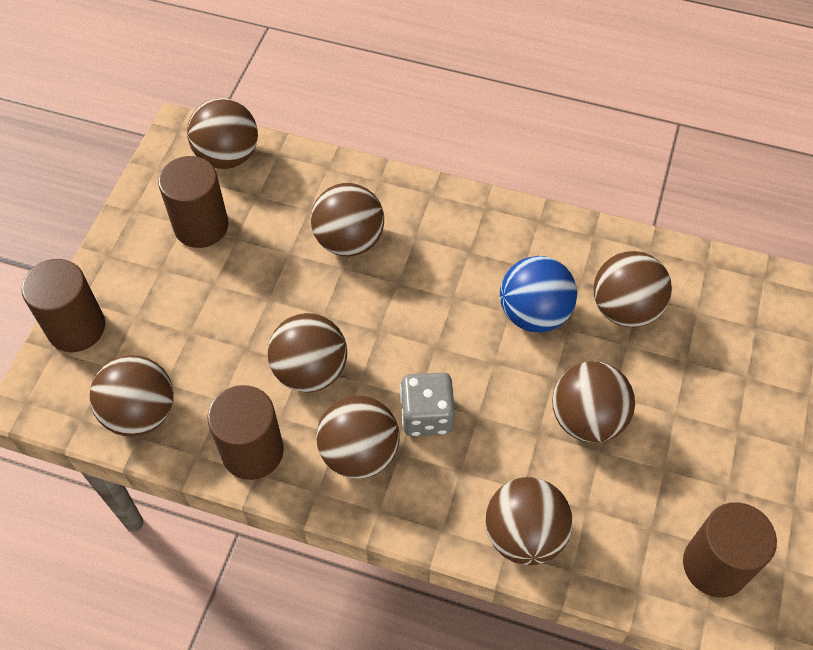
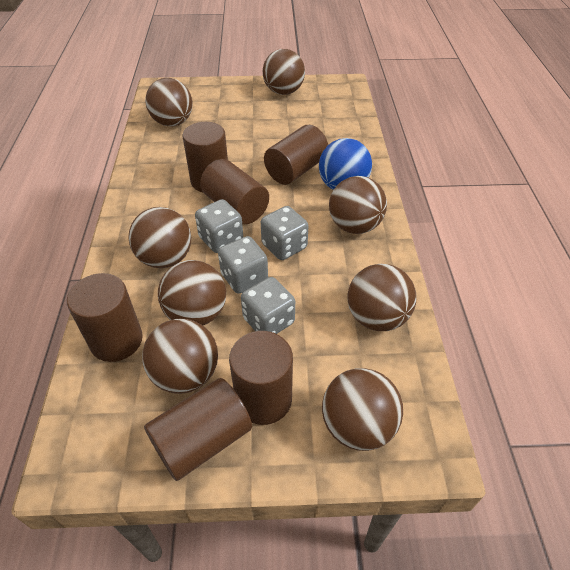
brown cylinder: 4 -> 6
grey dice: 1 -> 4

